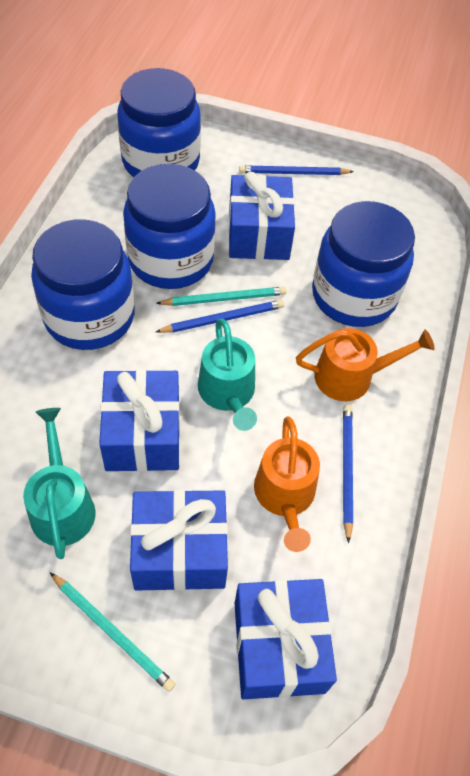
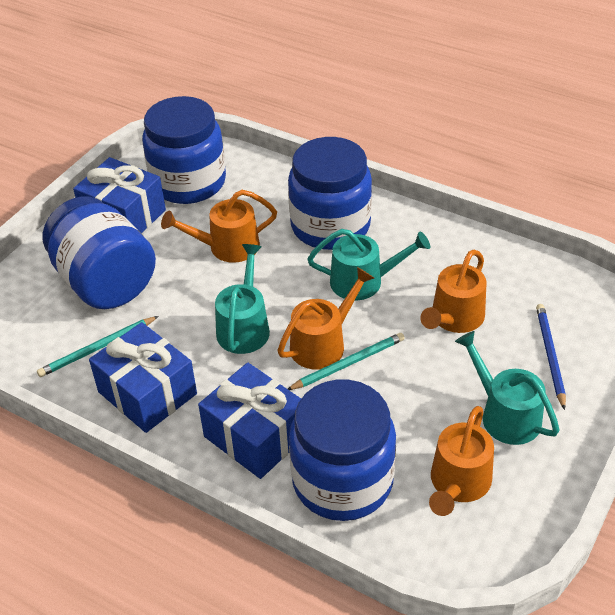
blue gift: 4 -> 3
blue pencil: 3 -> 1
orange watering can: 2 -> 4
turquoise watering can: 2 -> 3

